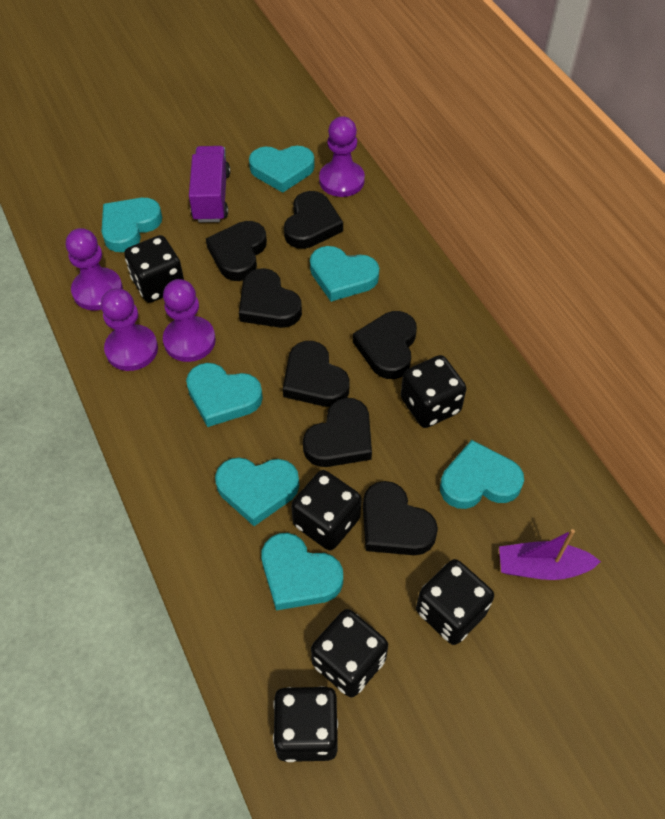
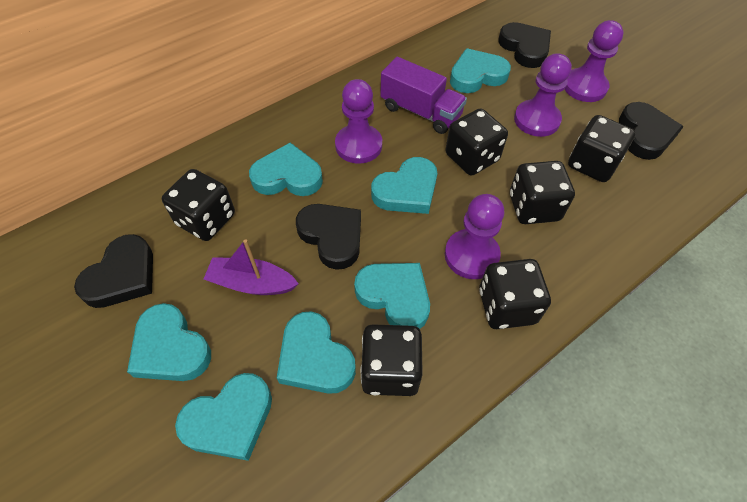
black heart: 7 -> 4

